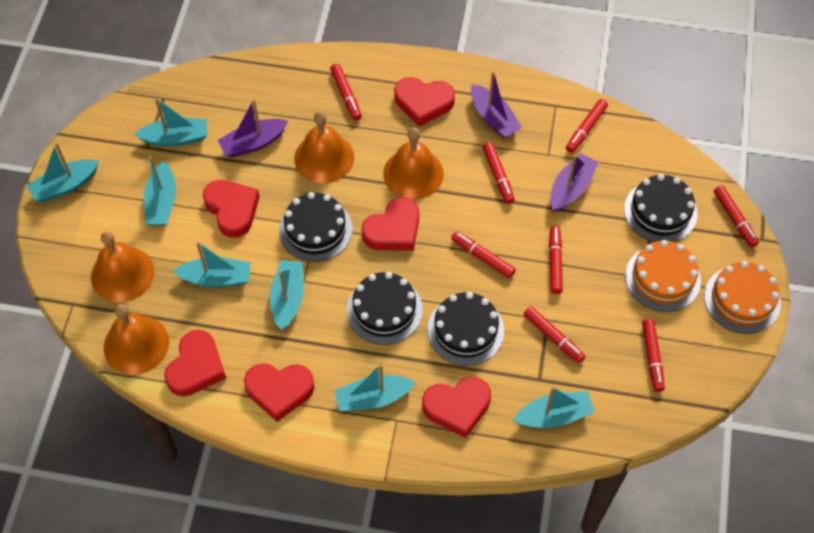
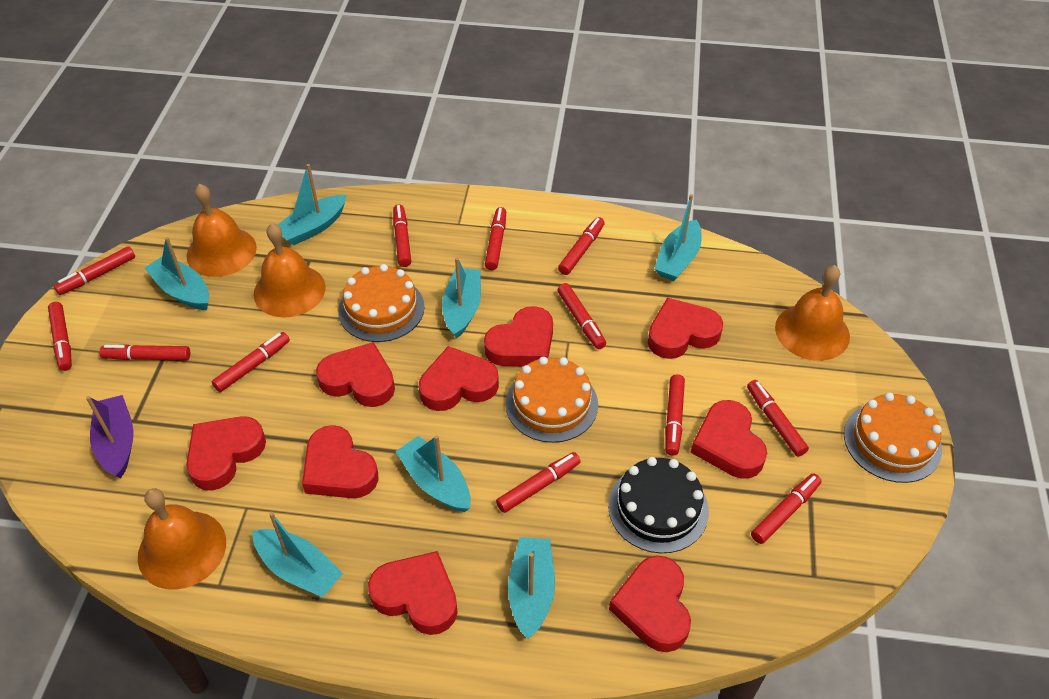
black cake: 4 -> 1
orange cake: 2 -> 3
purple boat: 3 -> 1
red heart: 6 -> 9
red marker: 8 -> 12

